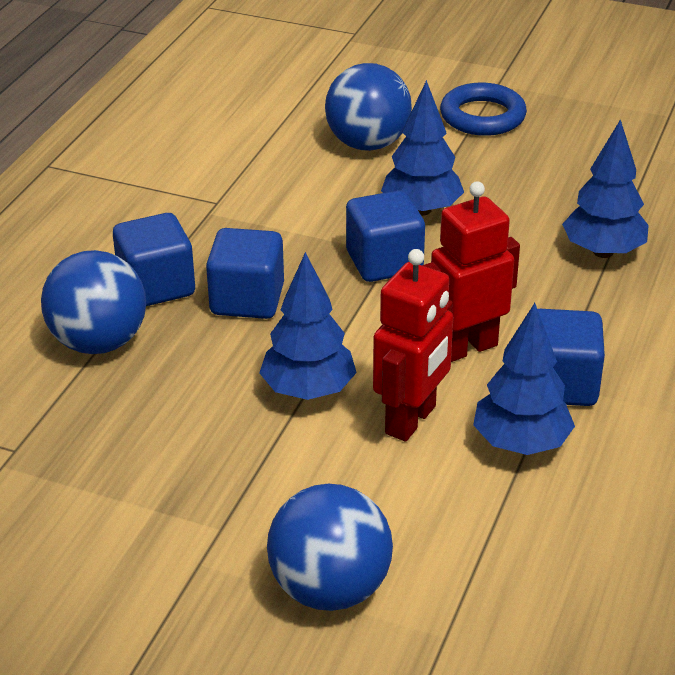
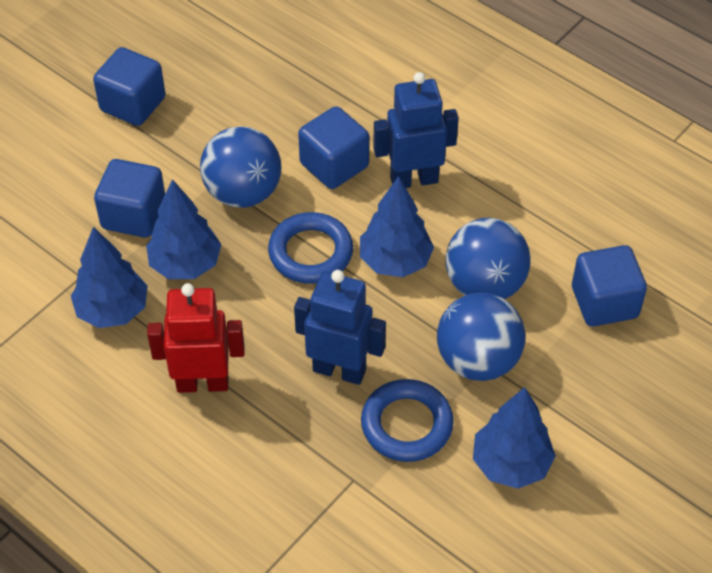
blue ring: 1 -> 2
blue robot: 0 -> 2
red robot: 2 -> 1

